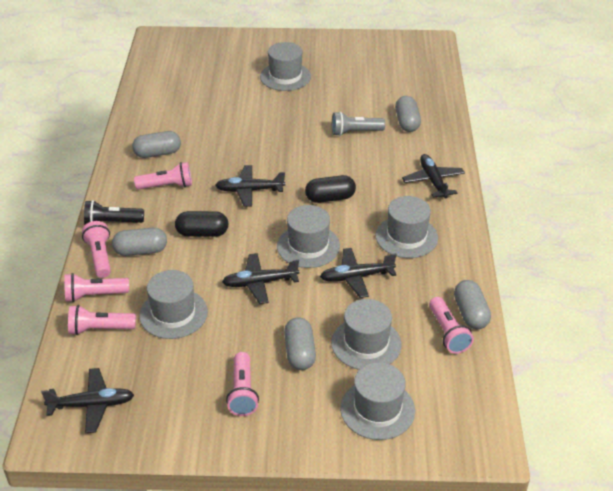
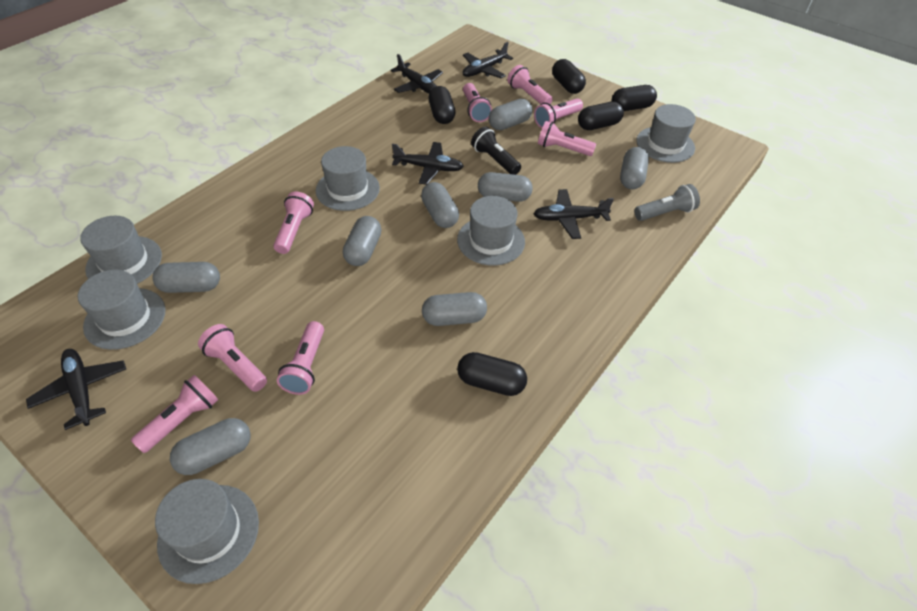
black capsule: 2 -> 5
grey capsule: 5 -> 8
pink flashlight: 6 -> 8

